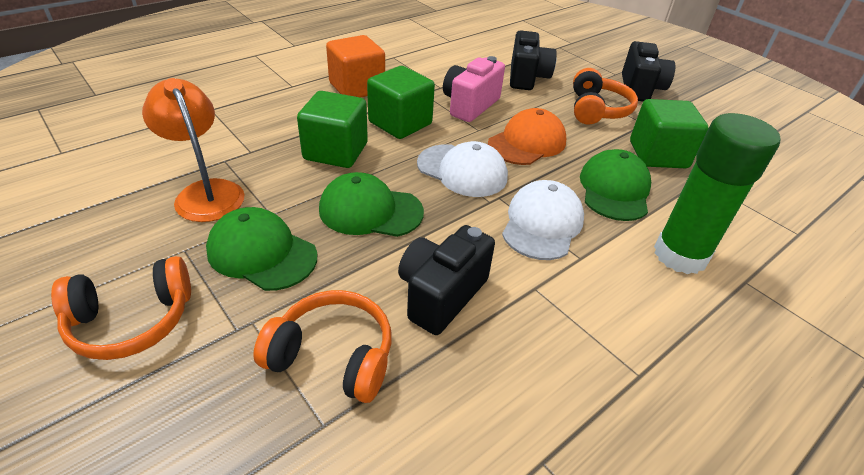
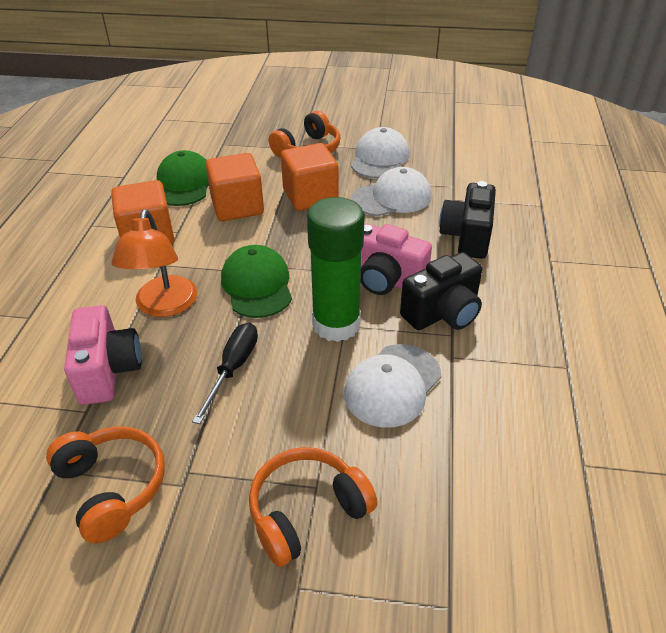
black camera: 3 -> 2
black screwdriver: 0 -> 1
green cap: 3 -> 2
green cube: 3 -> 0
orange cap: 1 -> 0
orange cube: 1 -> 3
pink camera: 1 -> 2
white cap: 2 -> 3

